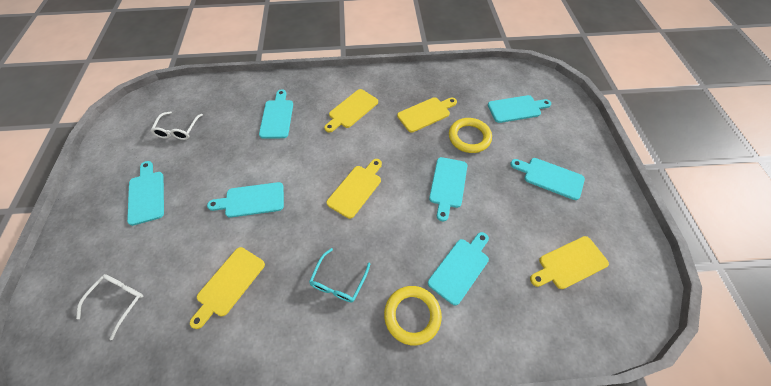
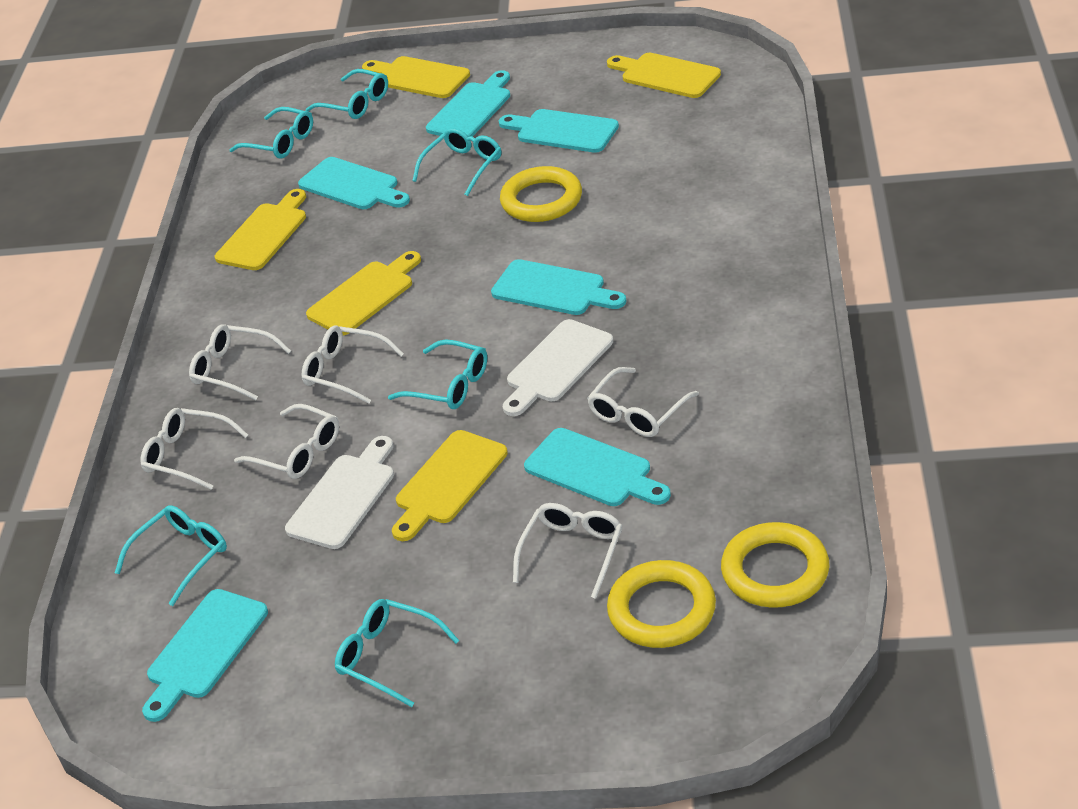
turquoise cutting board: 7 -> 6
turquoise glasses: 1 -> 6
white cutting board: 0 -> 2
white glasses: 2 -> 6
yellow ring: 2 -> 3

